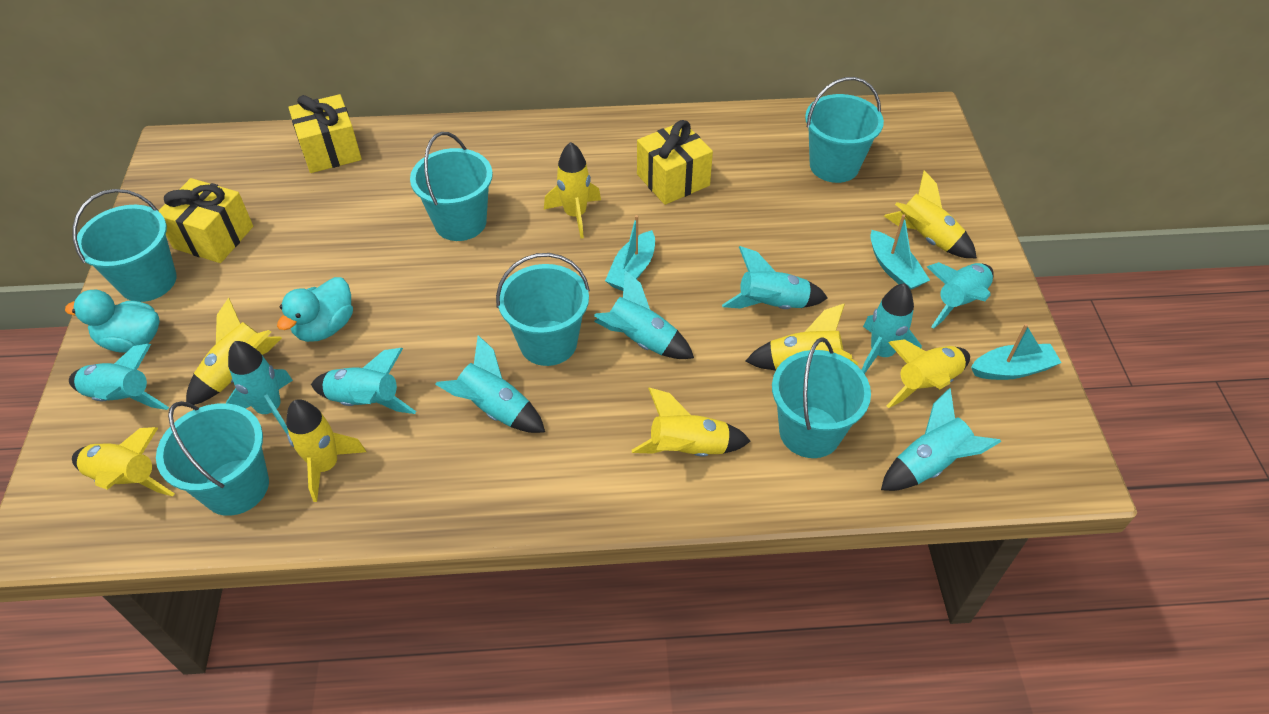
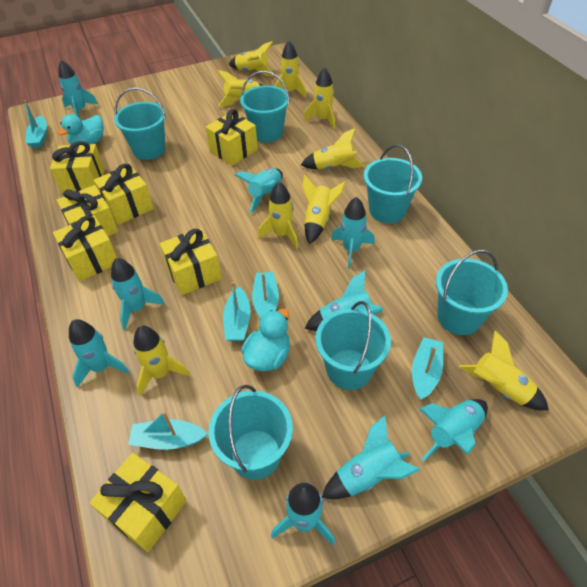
turquoise boat: 3 -> 5
yellow gift: 3 -> 7
yellow rocket: 8 -> 9

